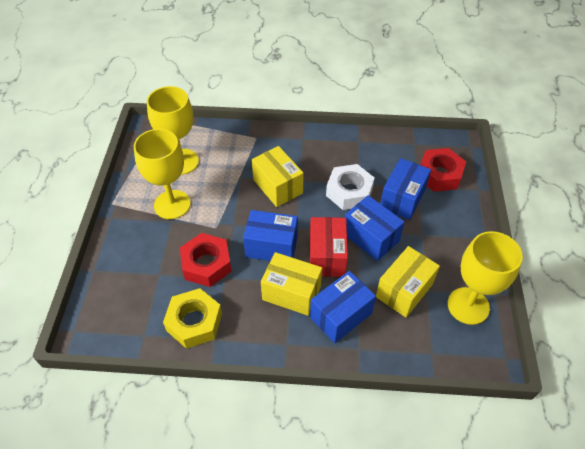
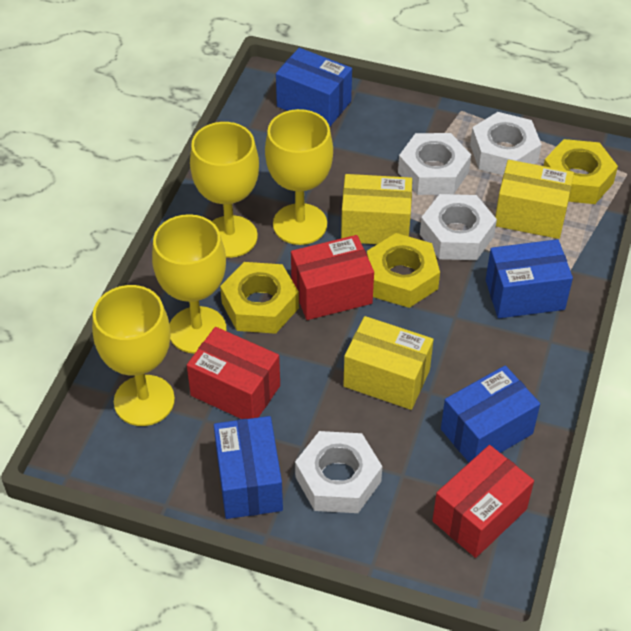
red box: 1 -> 3
red nut: 2 -> 0
white nut: 1 -> 4
yellow goblet: 3 -> 4
yellow nut: 1 -> 3

